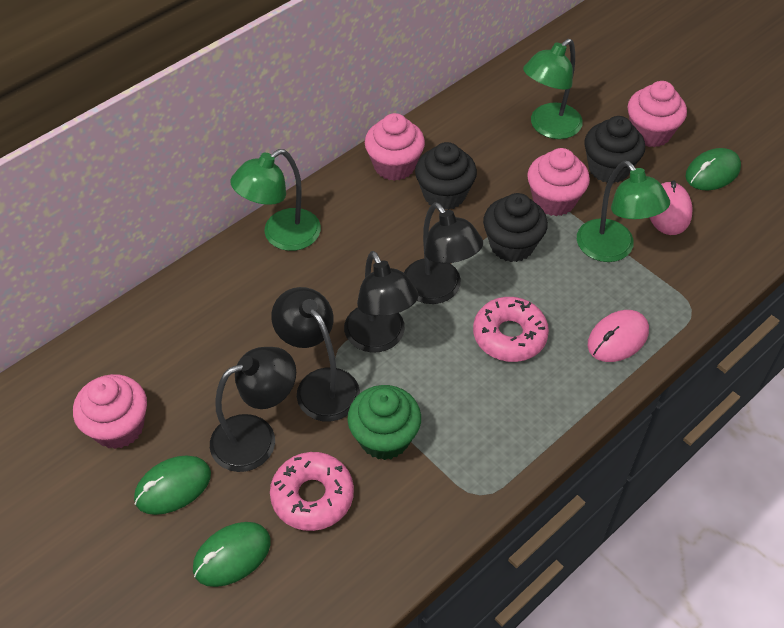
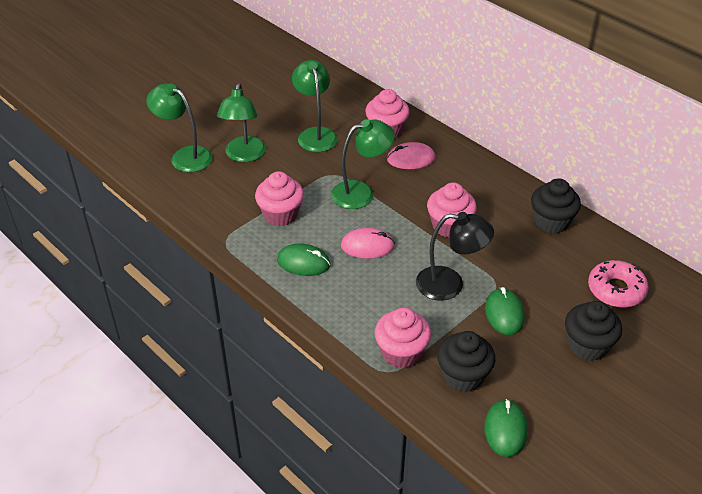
black lamp: 4 -> 1
green cupcake: 1 -> 0
green lamp: 3 -> 4
pink donut: 2 -> 1

